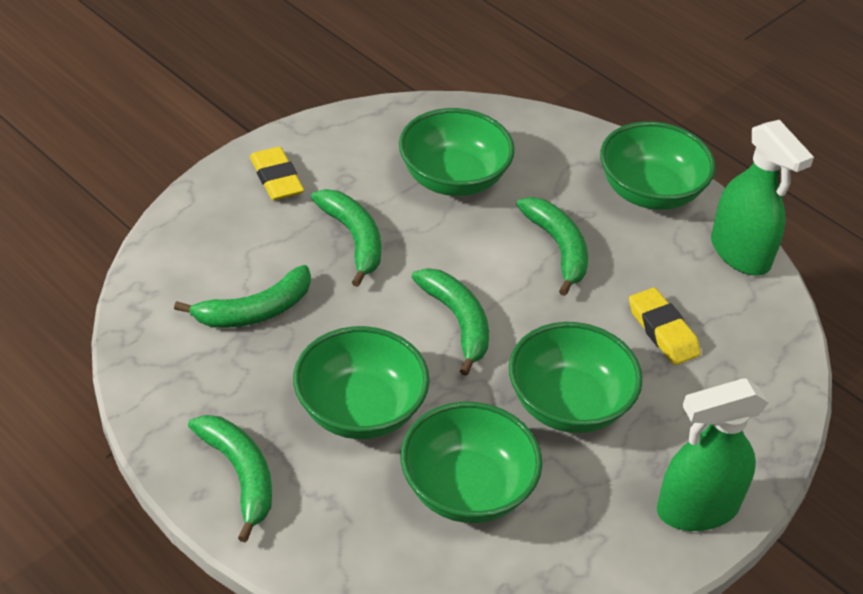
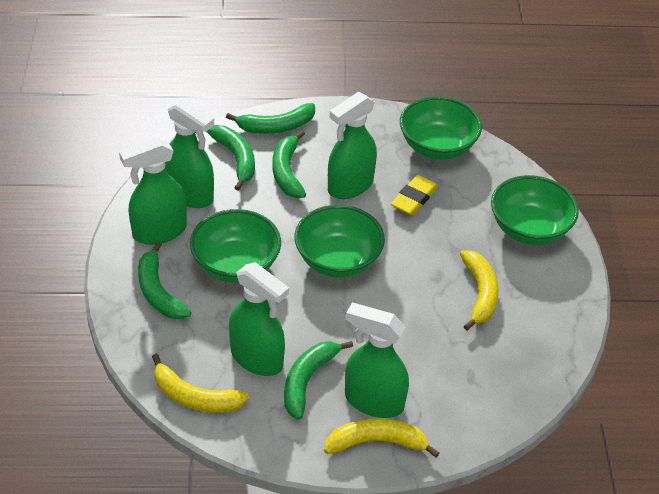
green bowl: 5 -> 4
green spray bottle: 2 -> 5
yellow banana: 0 -> 3
yellow eraser: 2 -> 1

